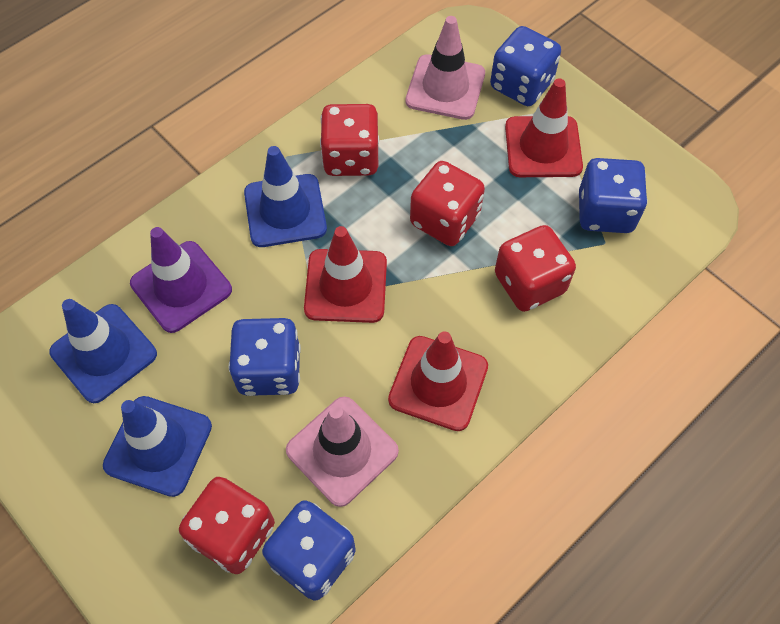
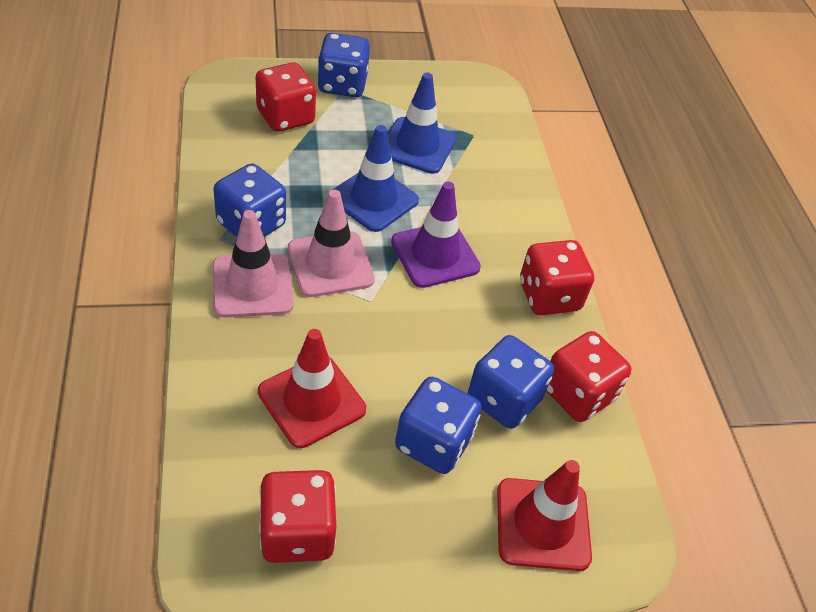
blue traffic cone: 3 -> 2
red traffic cone: 3 -> 2

